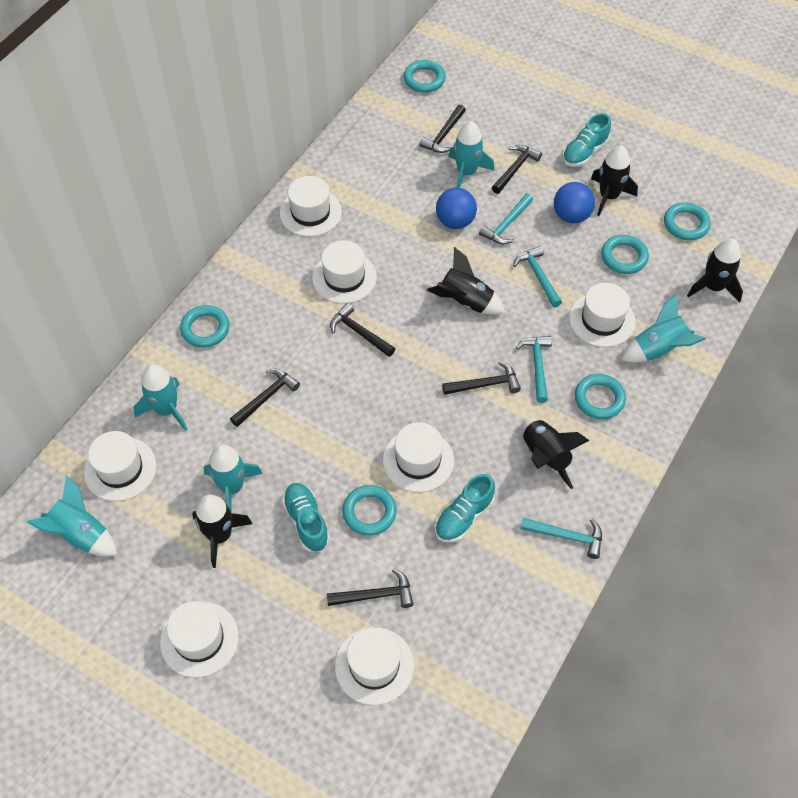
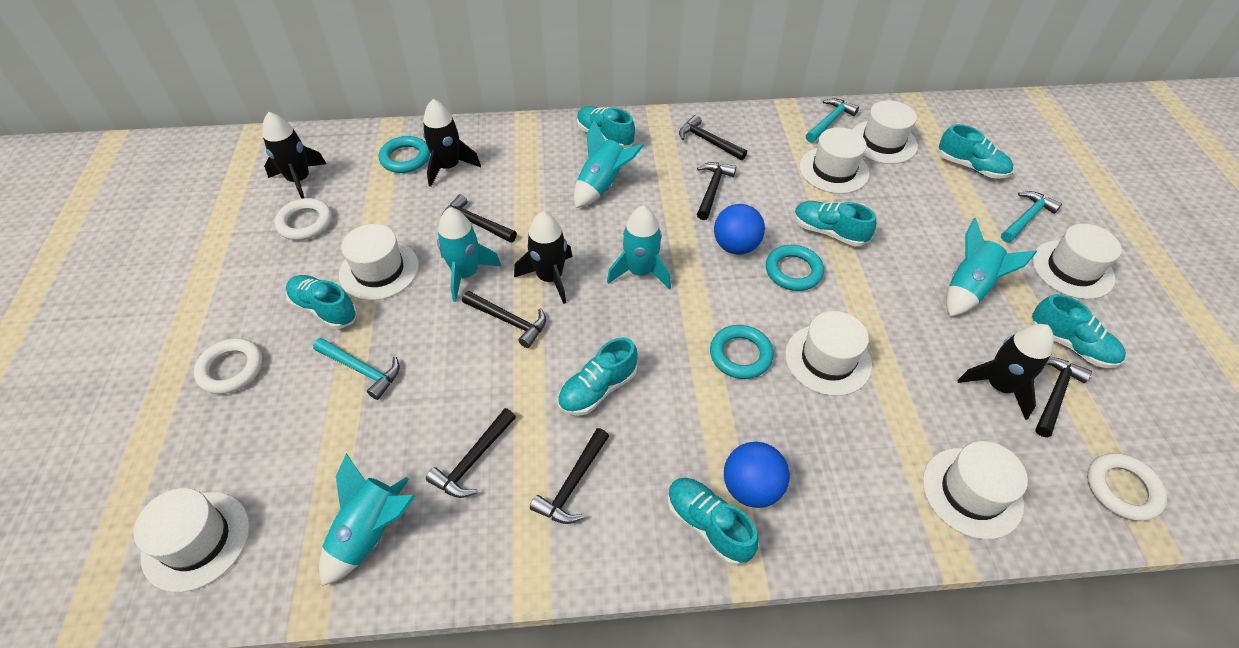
black hammer: 6 -> 7
black rocket: 5 -> 4
turquoise hammer: 4 -> 3
turquoise ring: 6 -> 3
turquoise shoe: 3 -> 7
white ring: 0 -> 3

